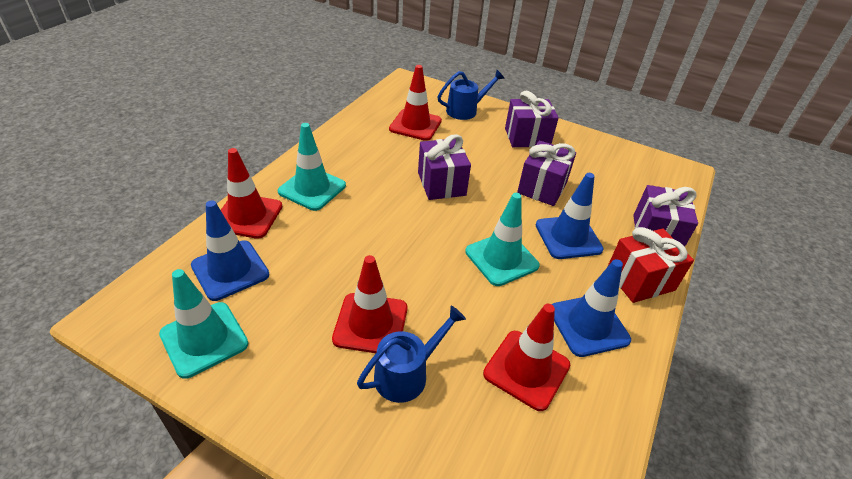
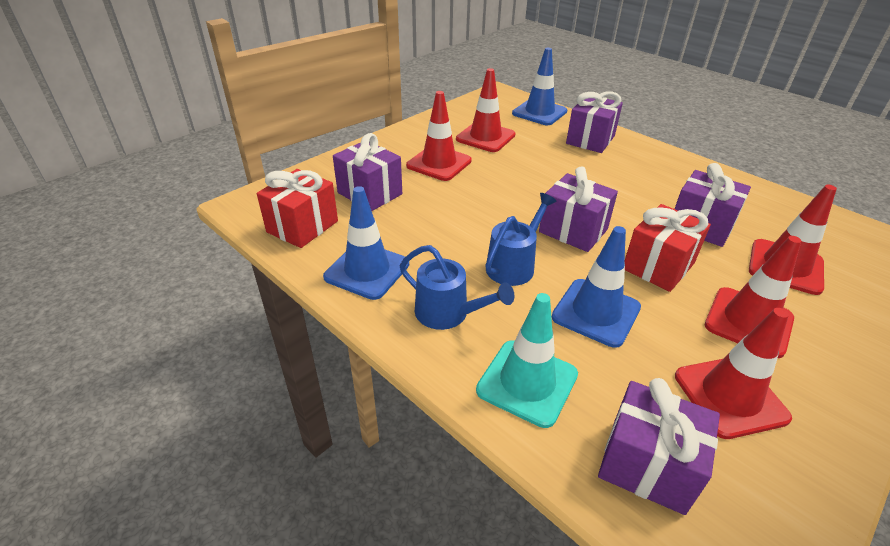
purple gift: 4 -> 5
red gift: 1 -> 2
red traffic cone: 4 -> 5
turquoise traffic cone: 3 -> 1

